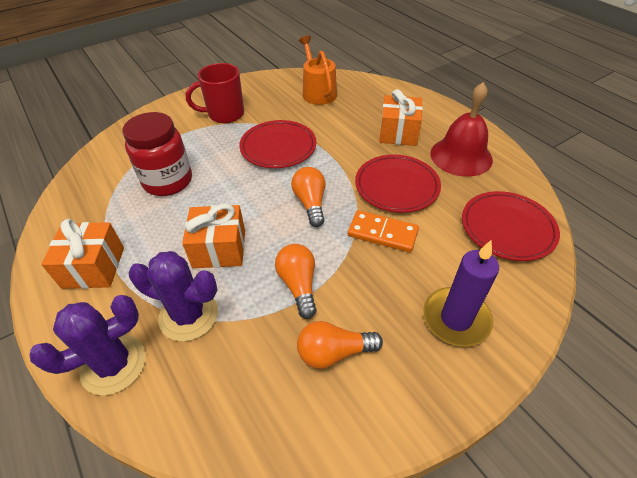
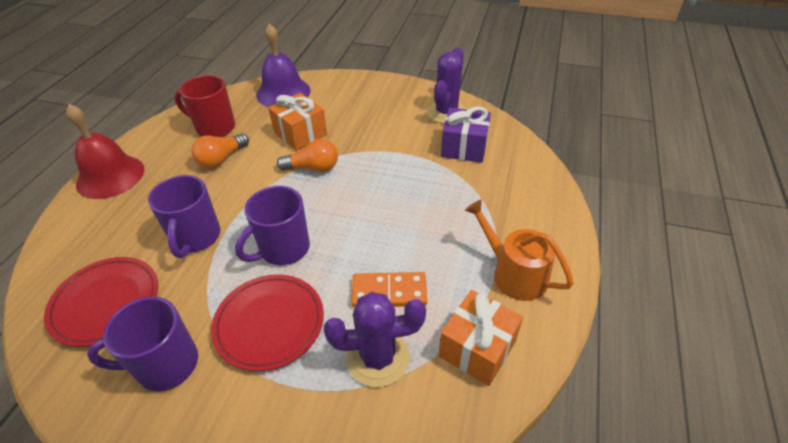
orange gift: 3 -> 2
orange light bulb: 3 -> 2
purple bell: 0 -> 1
purple candle: 1 -> 0
purple gift: 0 -> 1
purple mug: 0 -> 3
red jar: 1 -> 0
red plate: 3 -> 2

